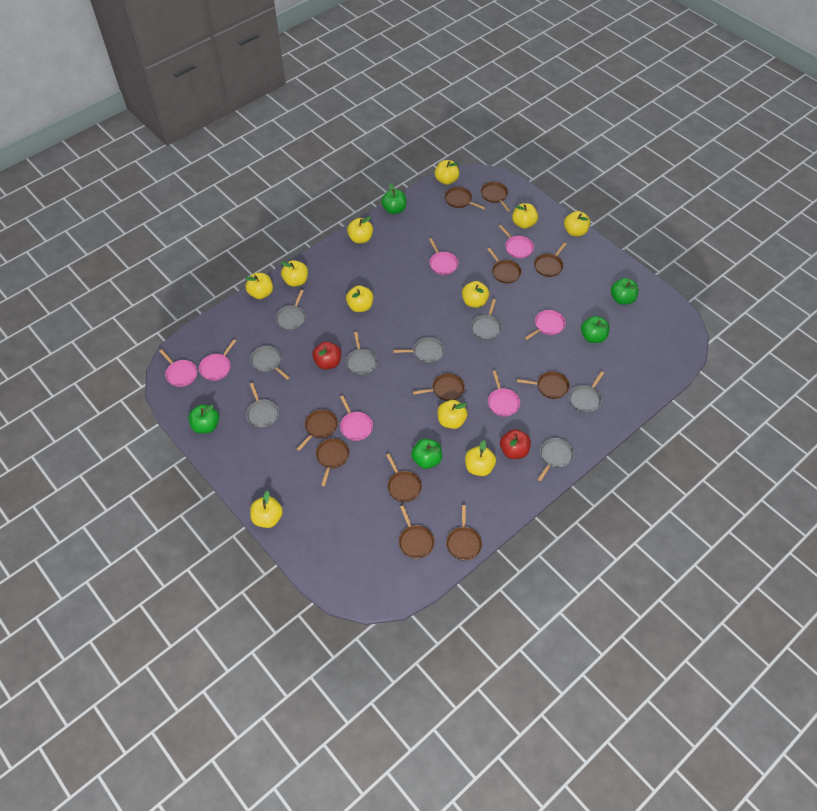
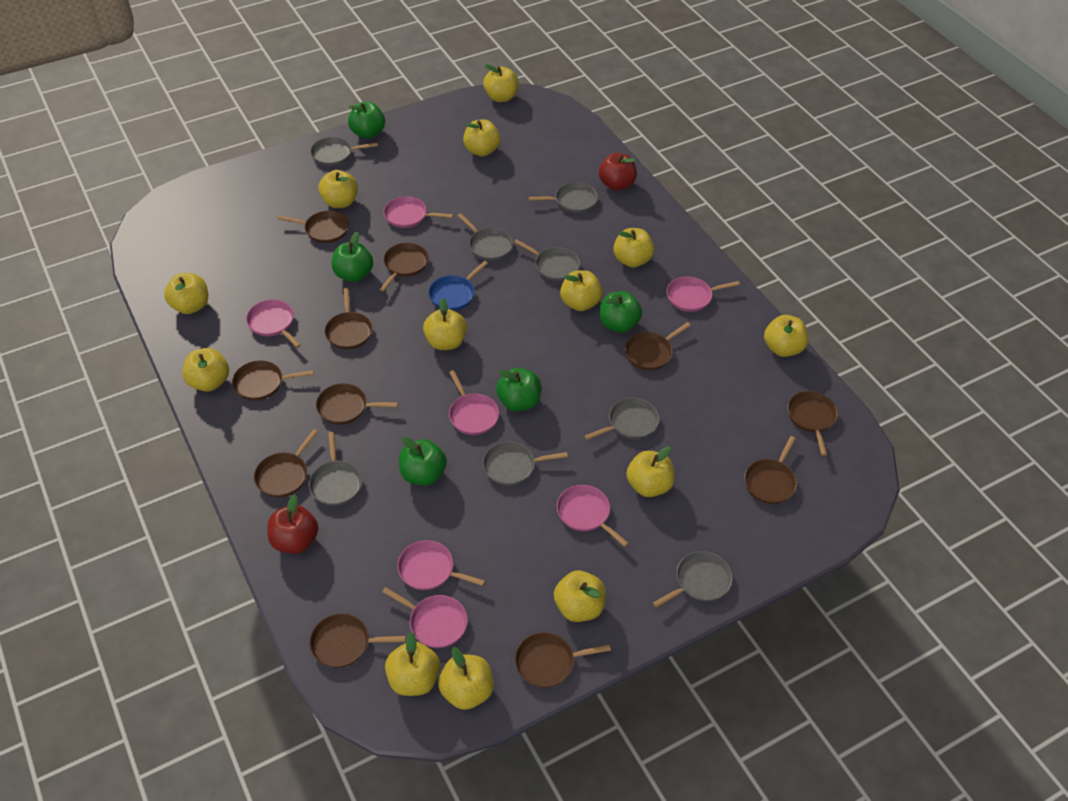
blue pan: 0 -> 1
yellow apple: 11 -> 13

